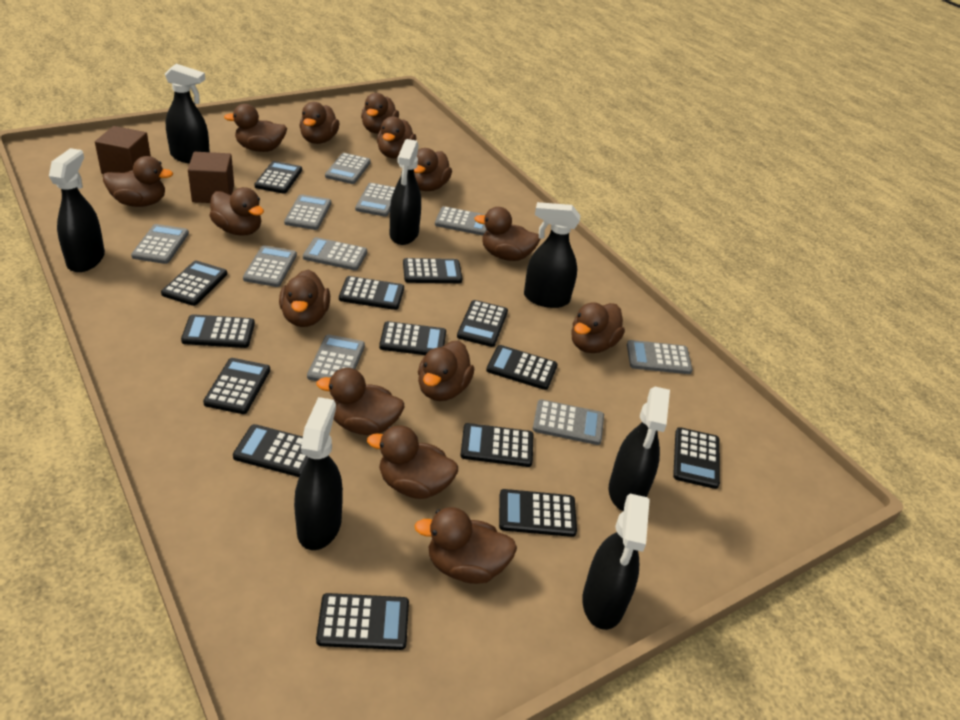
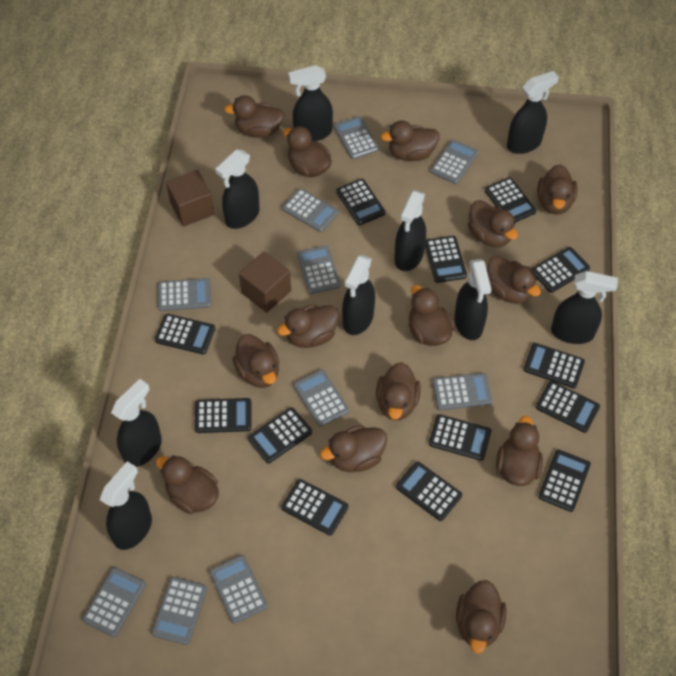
black calculator: 14 -> 13
black spray bottle: 7 -> 9

